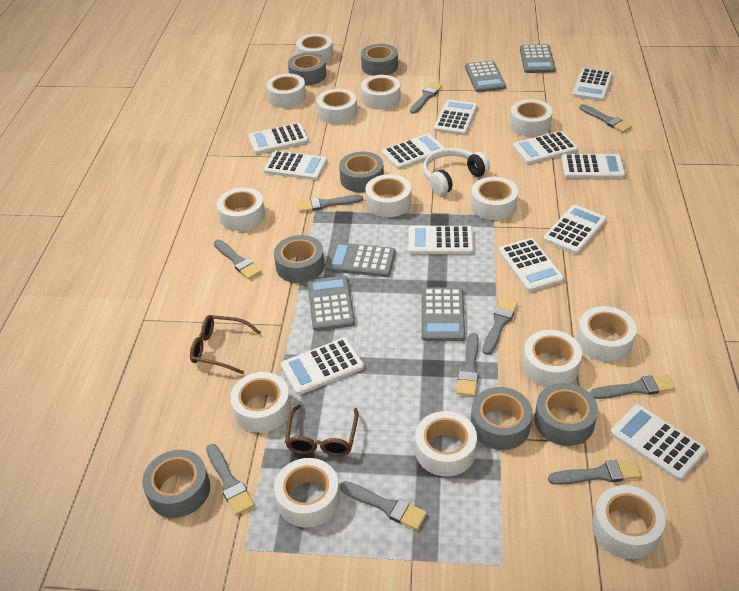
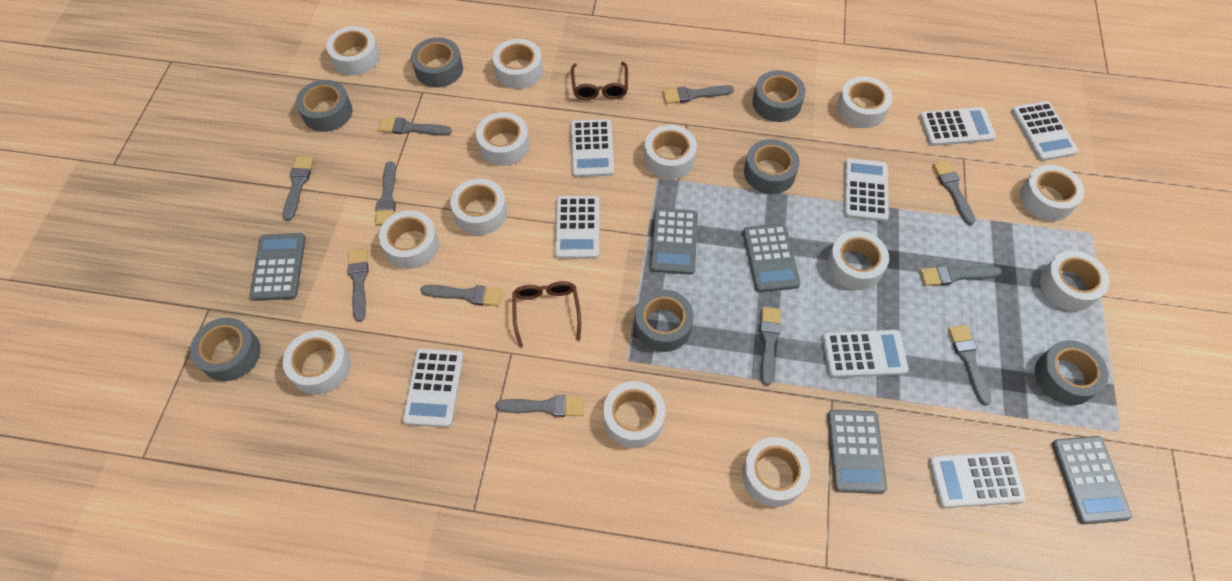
grey brush: 10 -> 11
white calculator: 12 -> 8
white headphones: 1 -> 0
white tape: 14 -> 13

